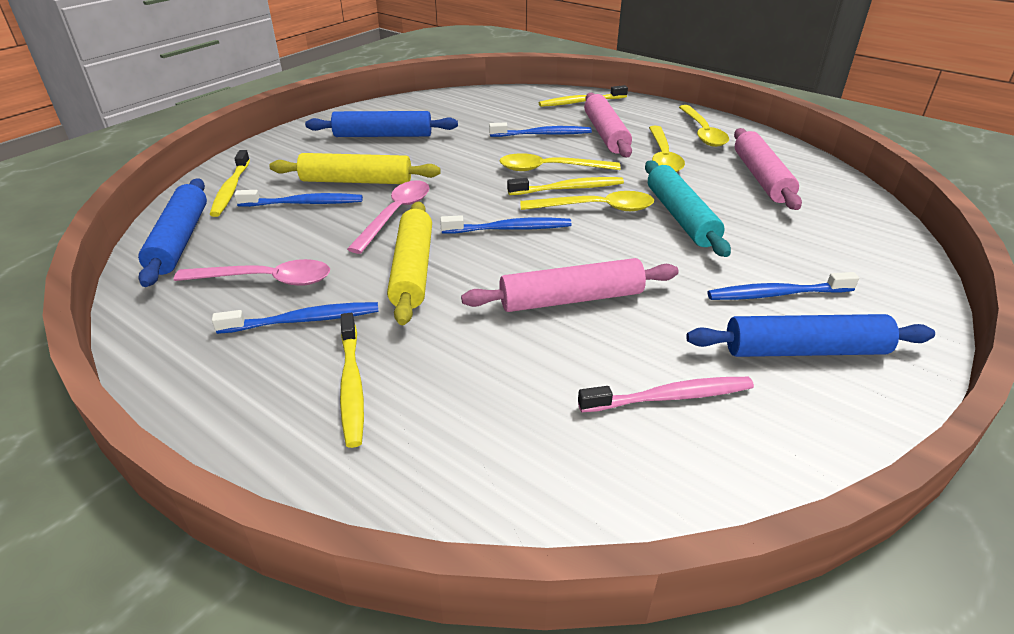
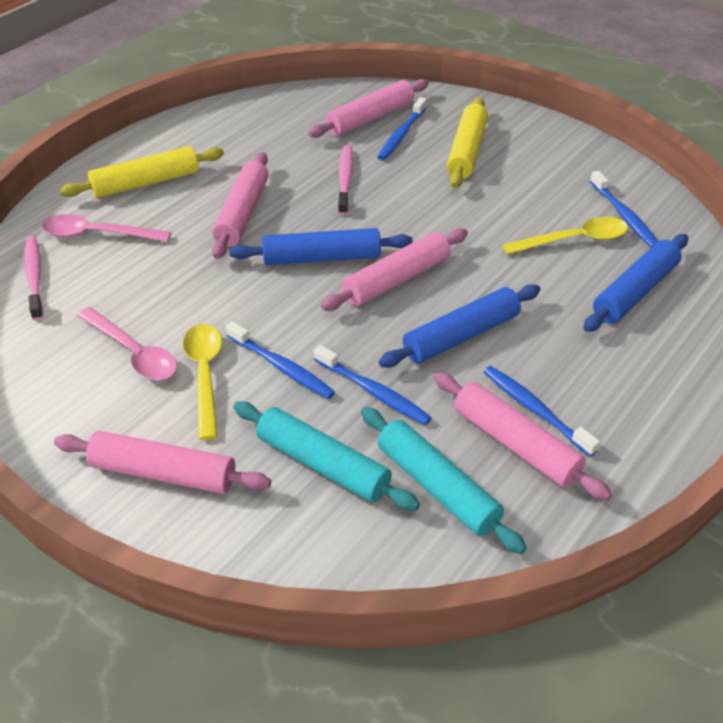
pink rolling pin: 3 -> 5
pink toothbrush: 1 -> 2
turquoise rolling pin: 1 -> 2
yellow spoon: 4 -> 2
yellow toothbrush: 4 -> 0

